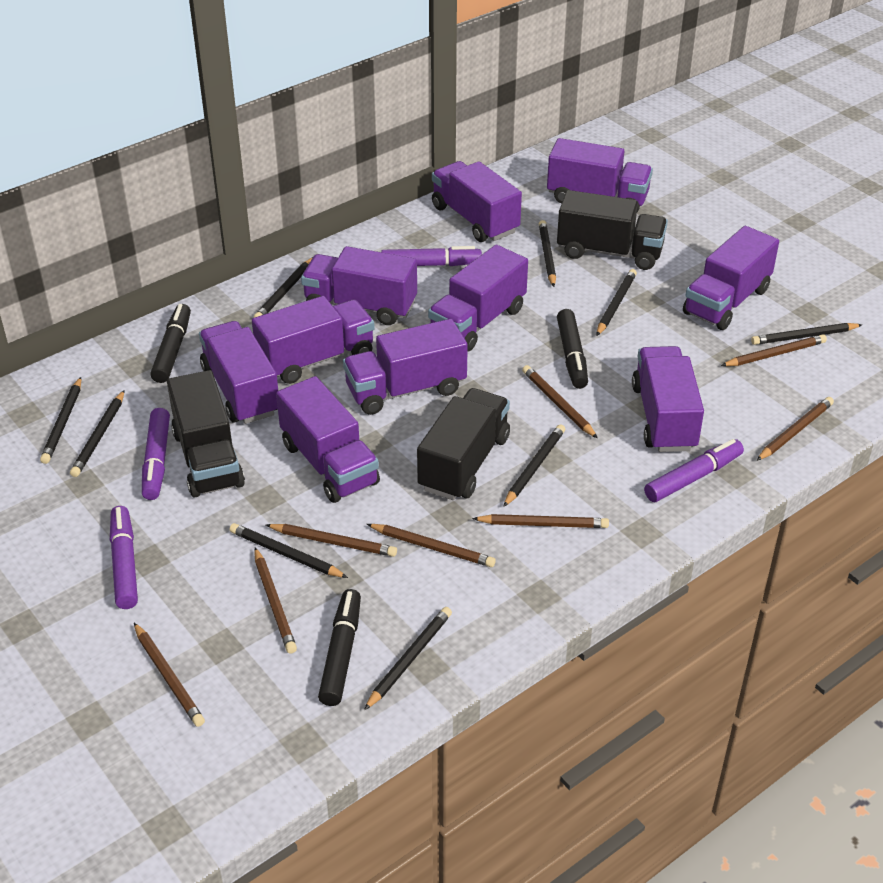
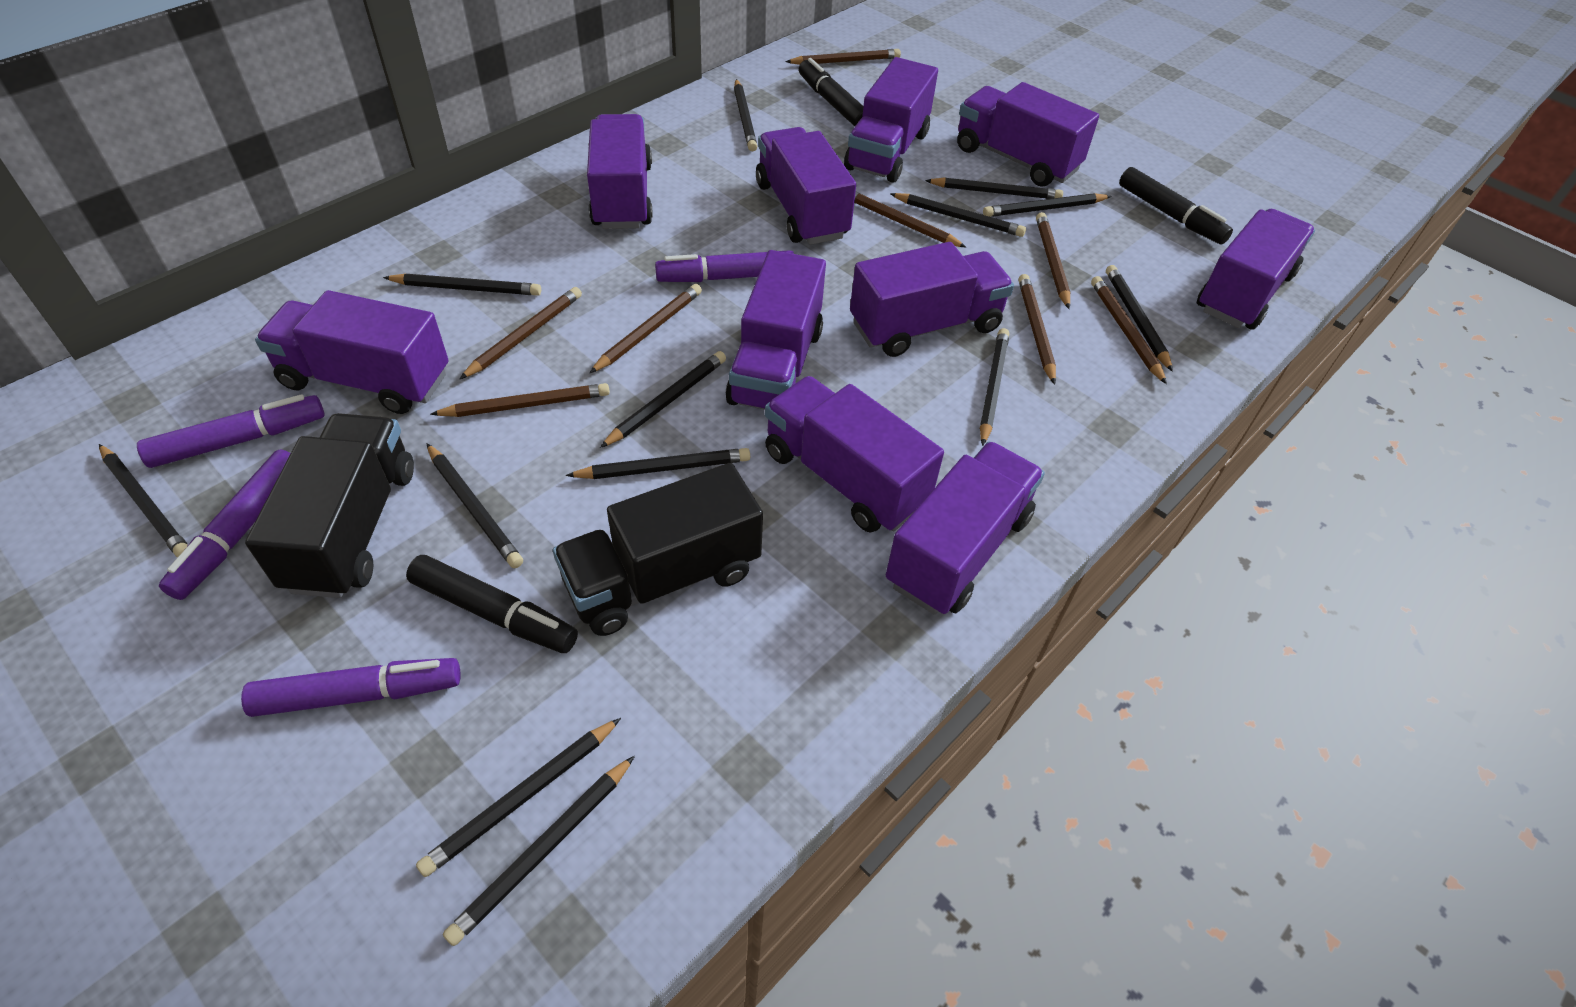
black pencil: 9 -> 13
black truck: 3 -> 2

